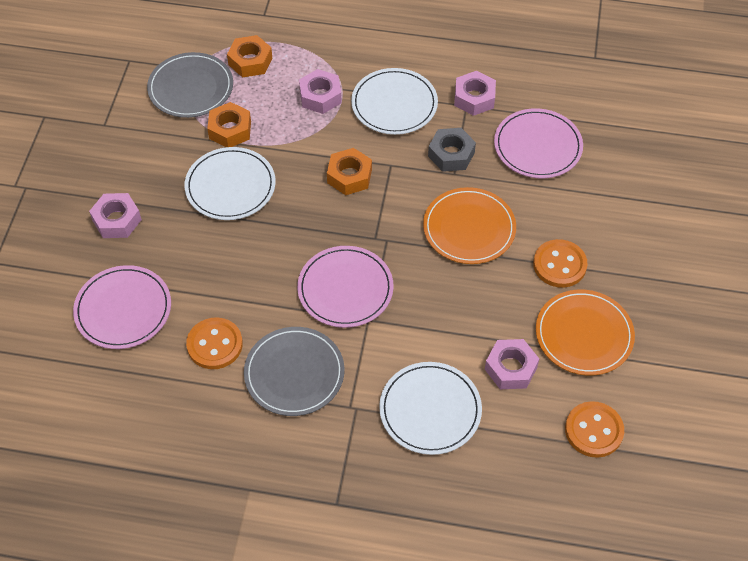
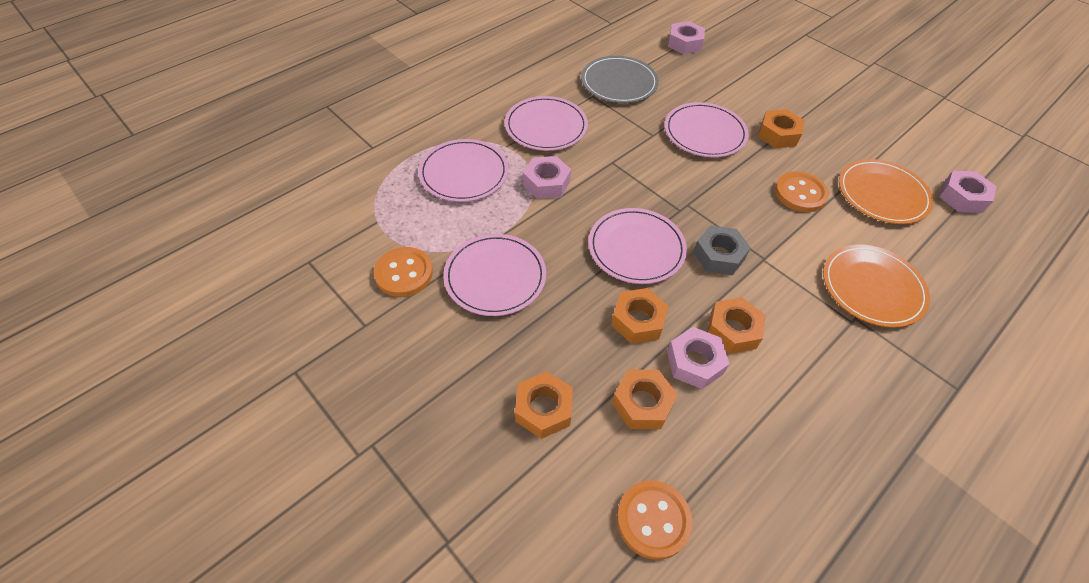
grey plate: 2 -> 1
orange nut: 3 -> 5
pink plate: 3 -> 5
white plate: 3 -> 0

